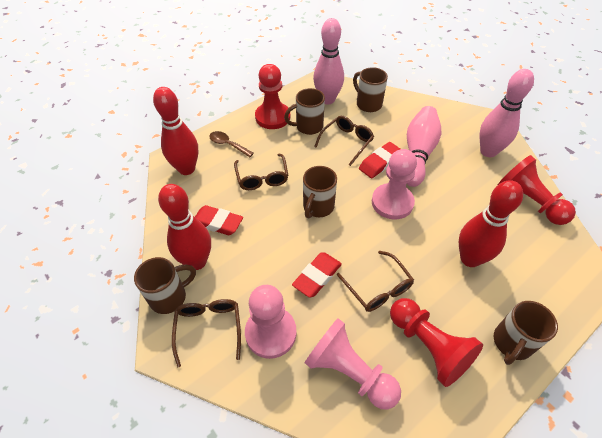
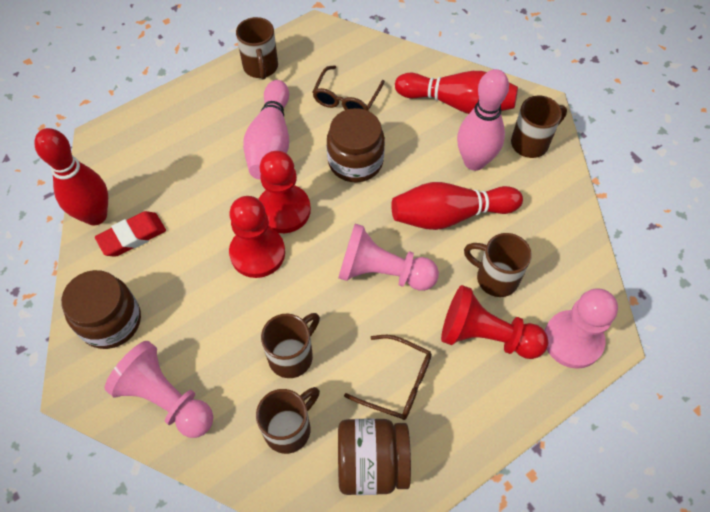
brown glasses: 4 -> 2
brown jar: 0 -> 3
brown spoon: 1 -> 0
pink bowling pin: 3 -> 2
red eraser: 3 -> 1

